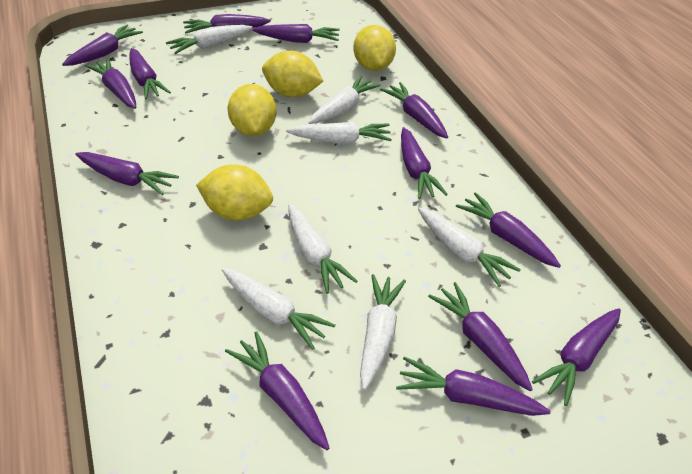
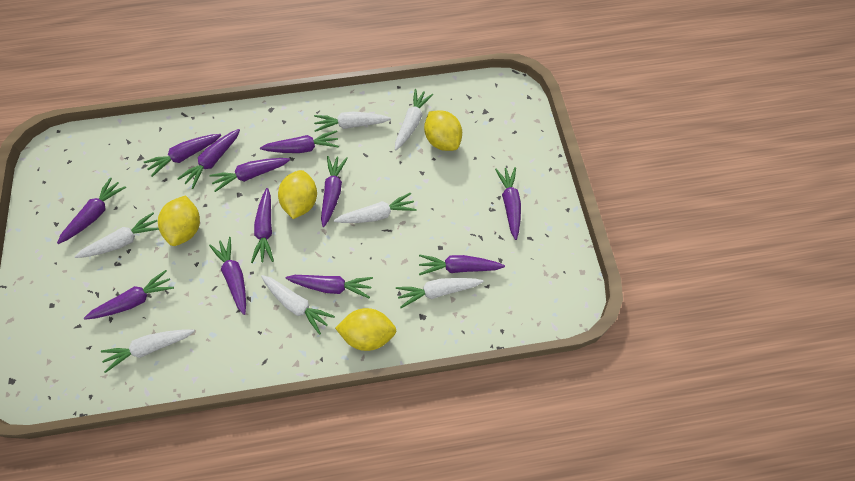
purple carrot: 13 -> 12

